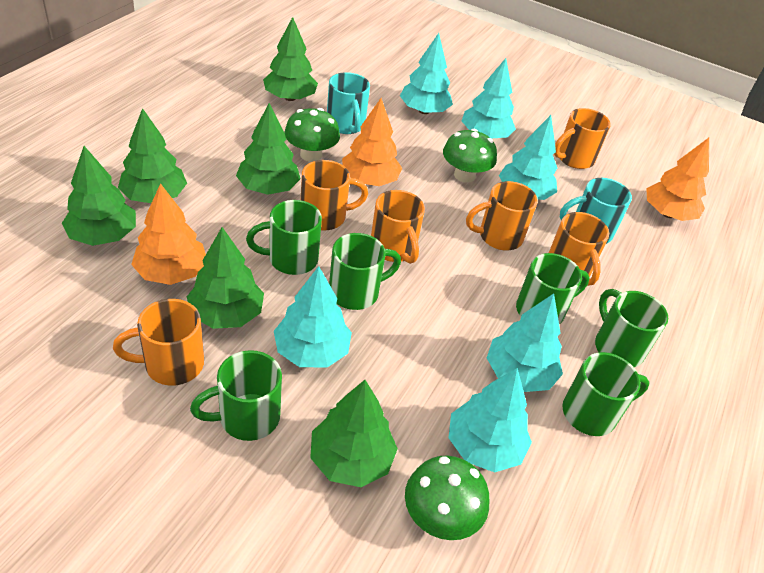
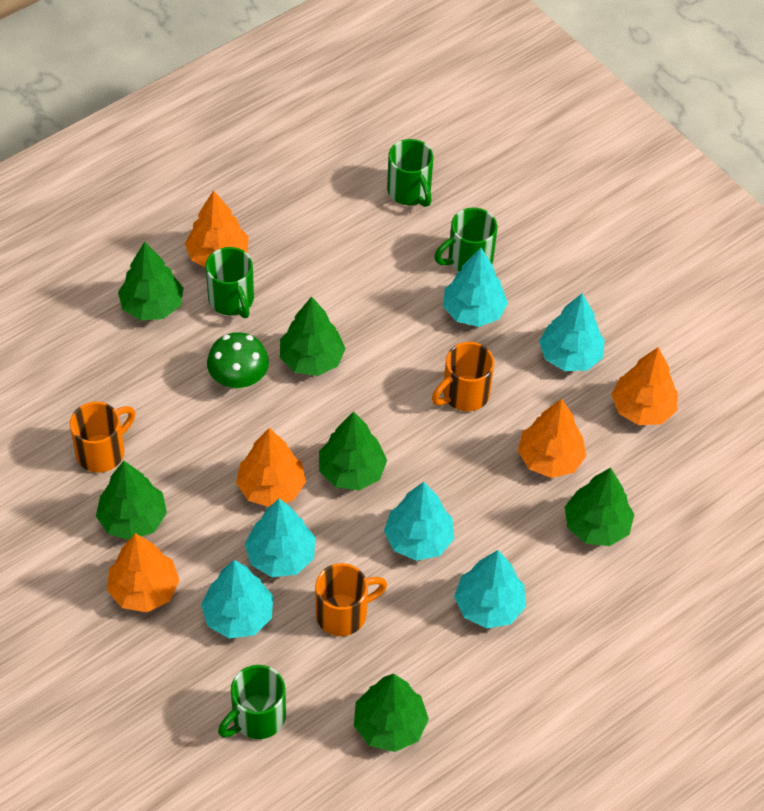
green mug: 6 -> 4
green mushroom: 3 -> 1
orange mug: 6 -> 3
orange tree: 3 -> 5
turquoise mug: 2 -> 0

